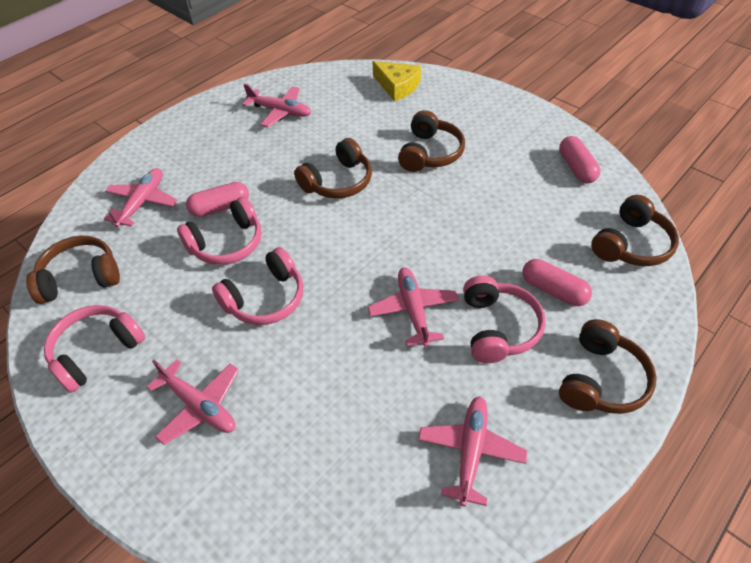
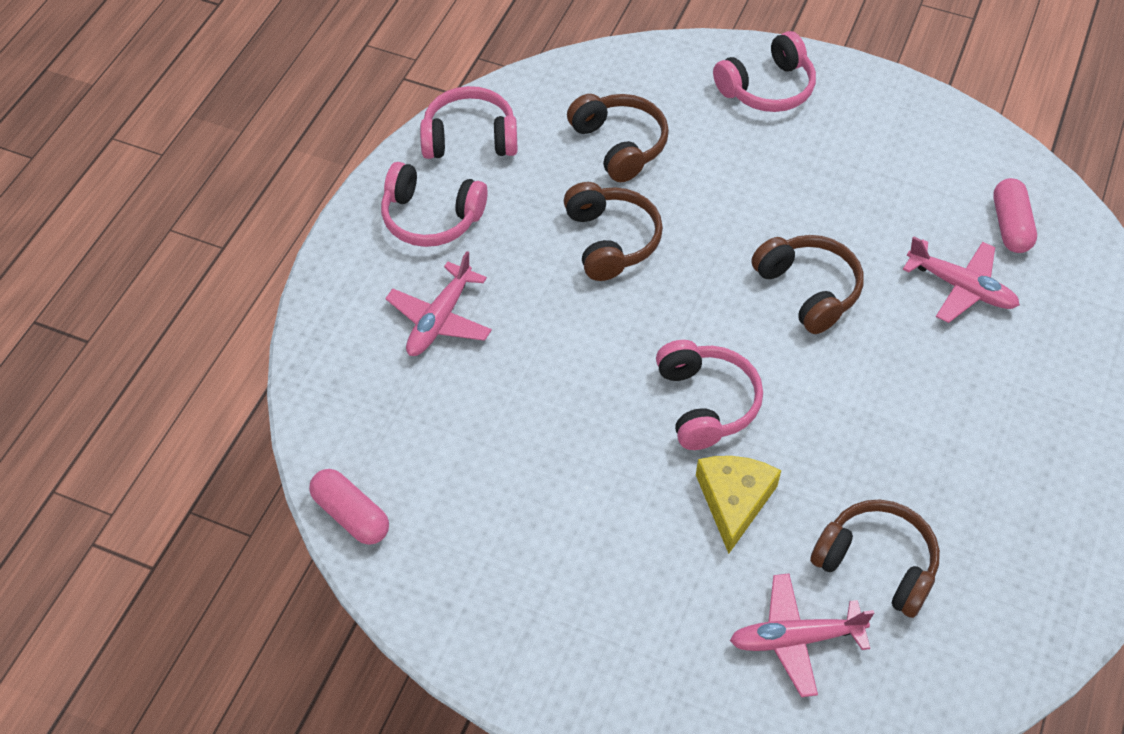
brown headphones: 5 -> 4
pink capsule: 3 -> 2
pink plane: 5 -> 3

